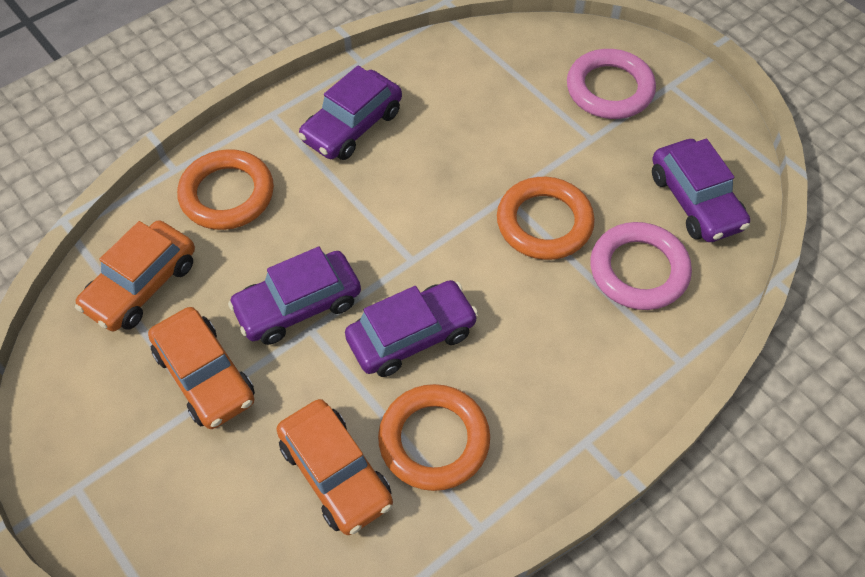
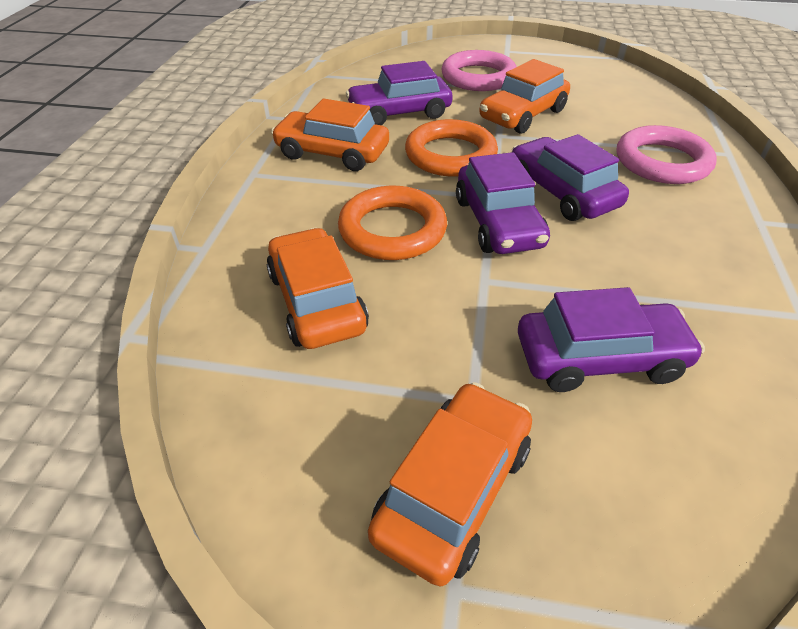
orange car: 3 -> 4
orange ring: 3 -> 2

